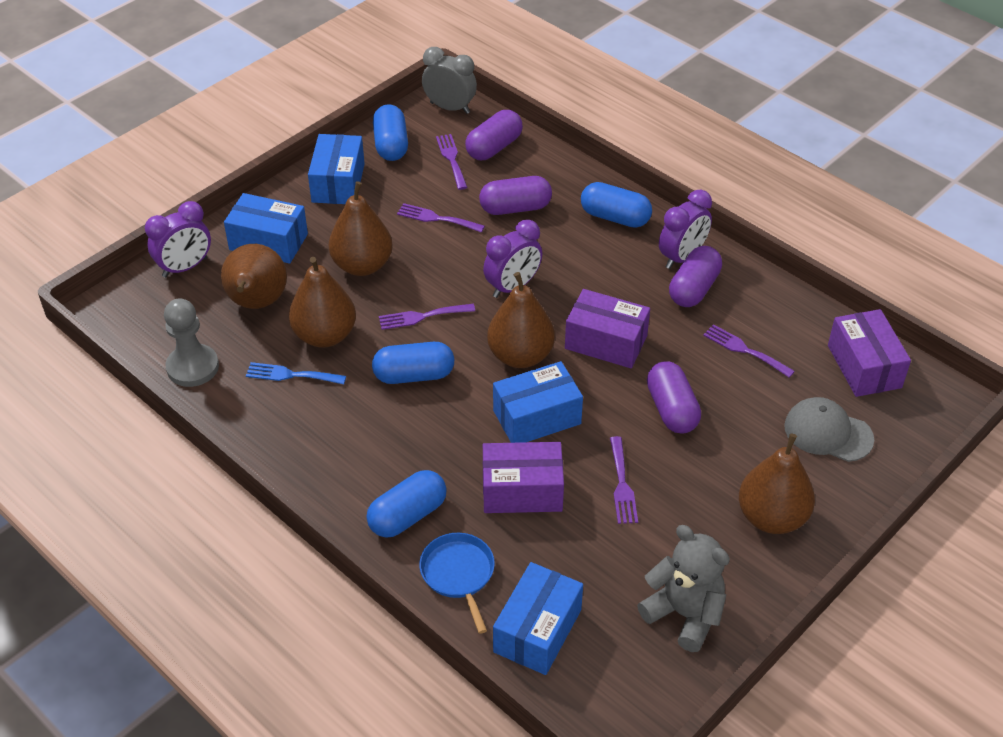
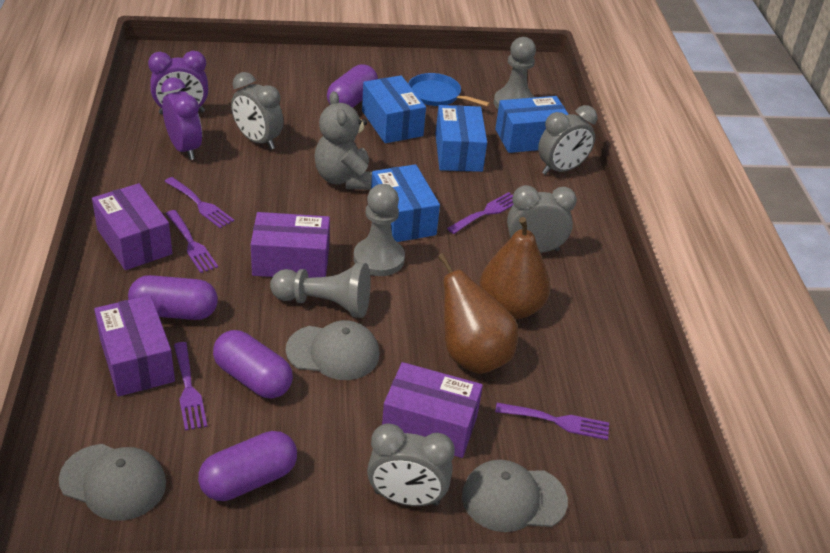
blue capsule: 4 -> 0
blue fork: 1 -> 0
brown pear: 5 -> 2
grey cap: 1 -> 3
grey clock: 1 -> 4
grey pawn: 1 -> 3
purple box: 3 -> 4
purple clock: 3 -> 2

